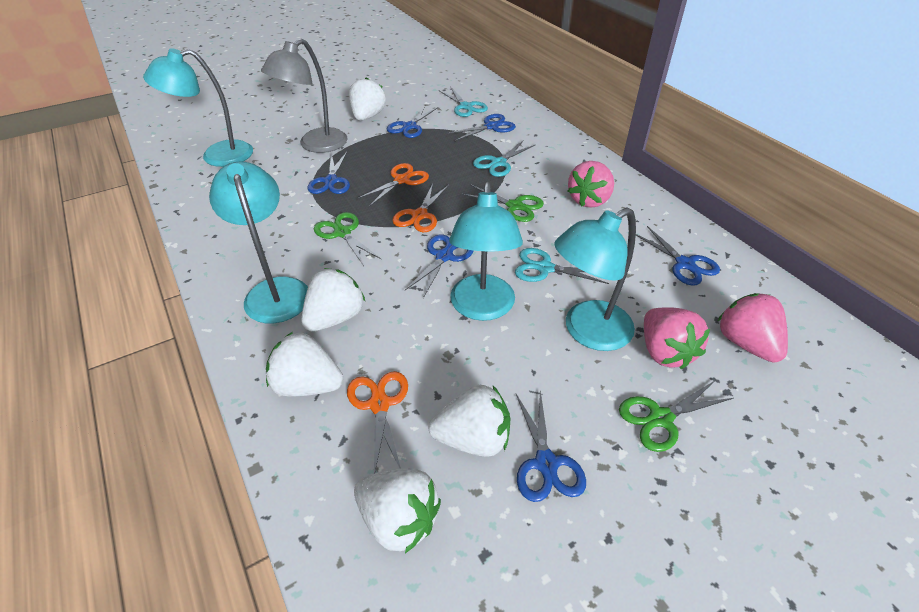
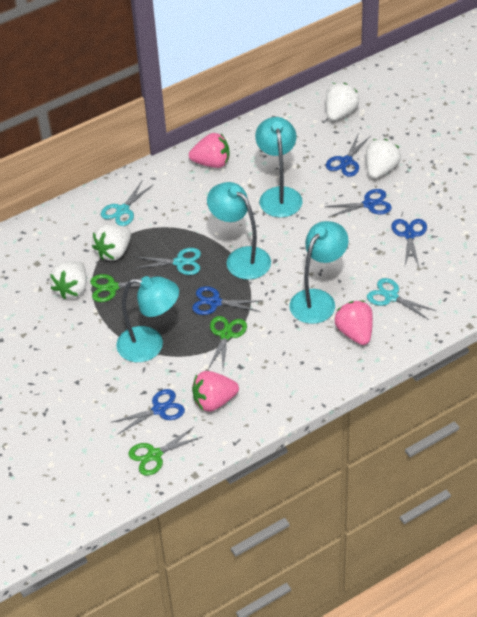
blue scissors: 6 -> 5
grey lamp: 1 -> 0
orange scissors: 3 -> 0
white strawberry: 5 -> 4

